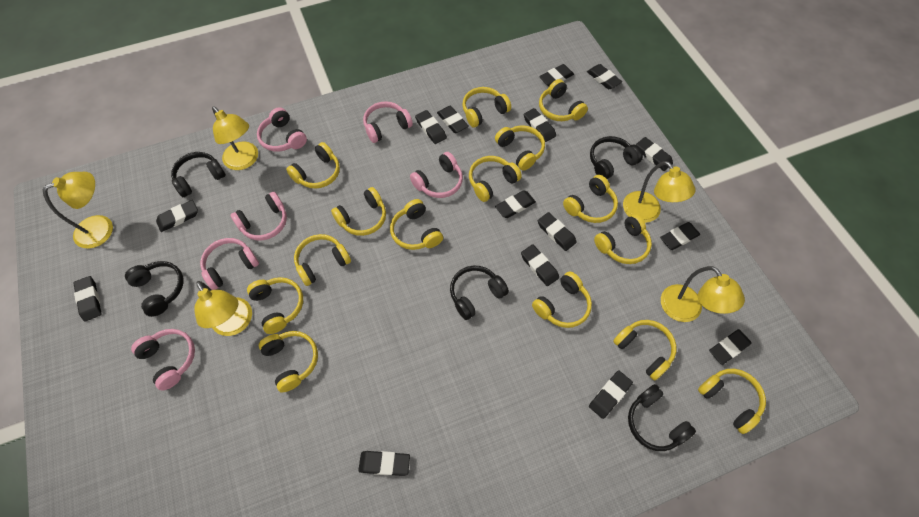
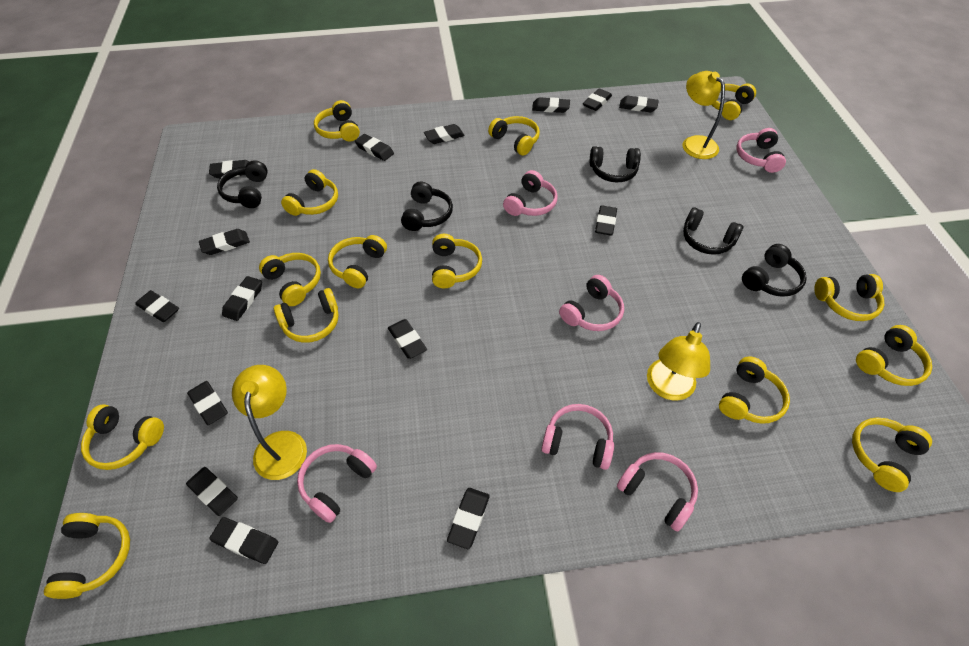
yellow headphones: 15 -> 14
yellow lamp: 5 -> 3

